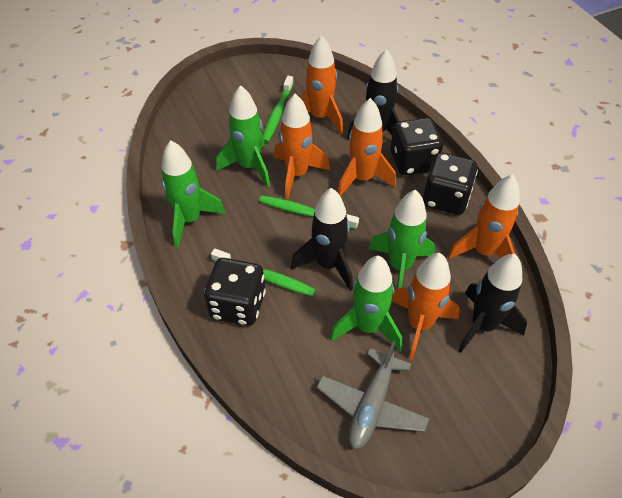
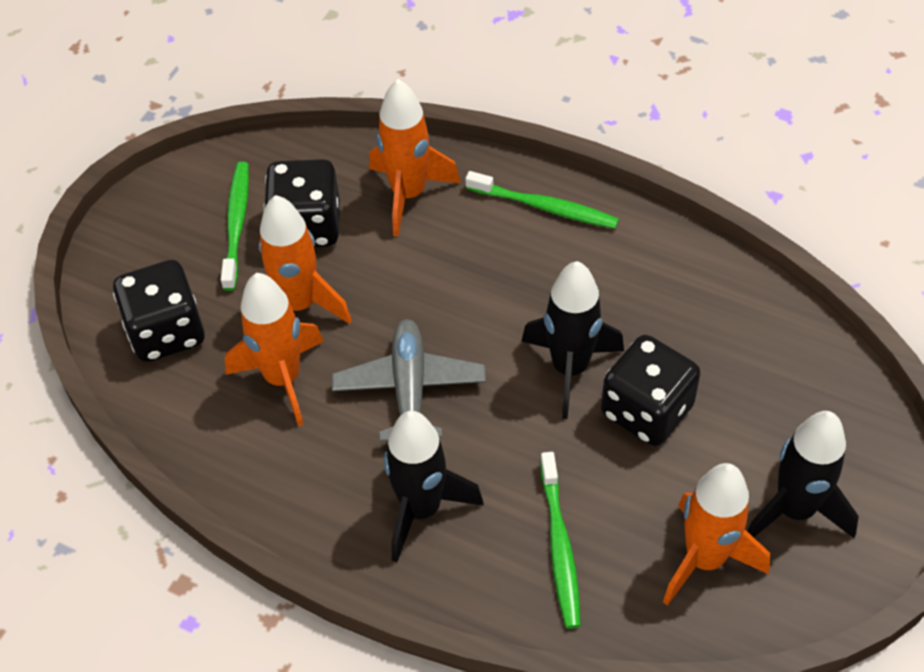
green rocket: 4 -> 0
orange rocket: 5 -> 4

